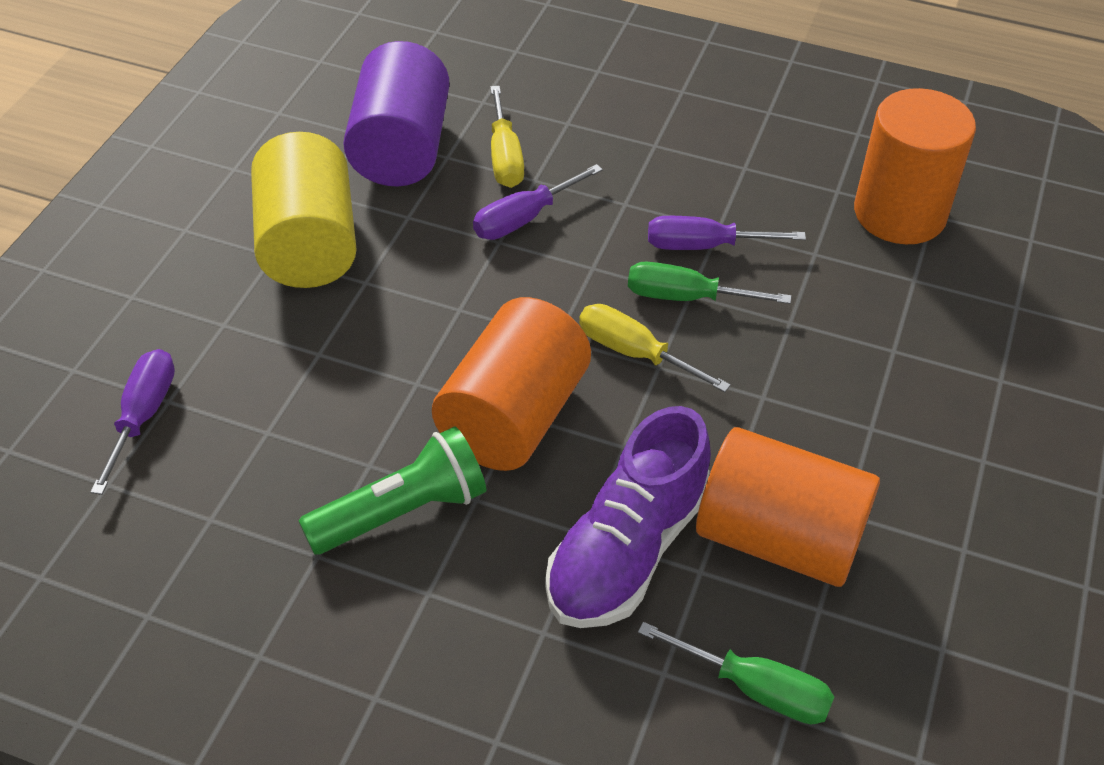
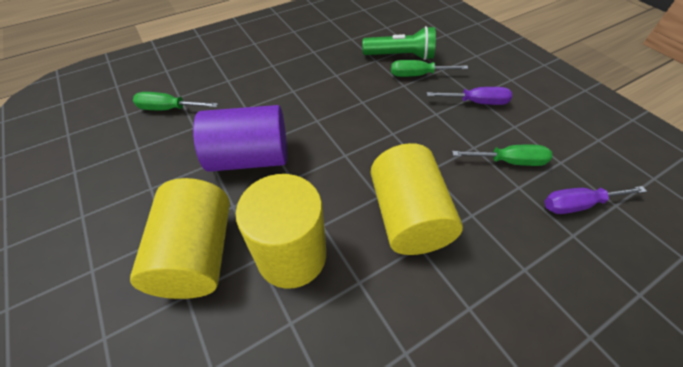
green screwdriver: 2 -> 3
orange cylinder: 3 -> 0
purple screwdriver: 3 -> 2
purple shoe: 1 -> 0
yellow cylinder: 1 -> 3
yellow screwdriver: 2 -> 0

